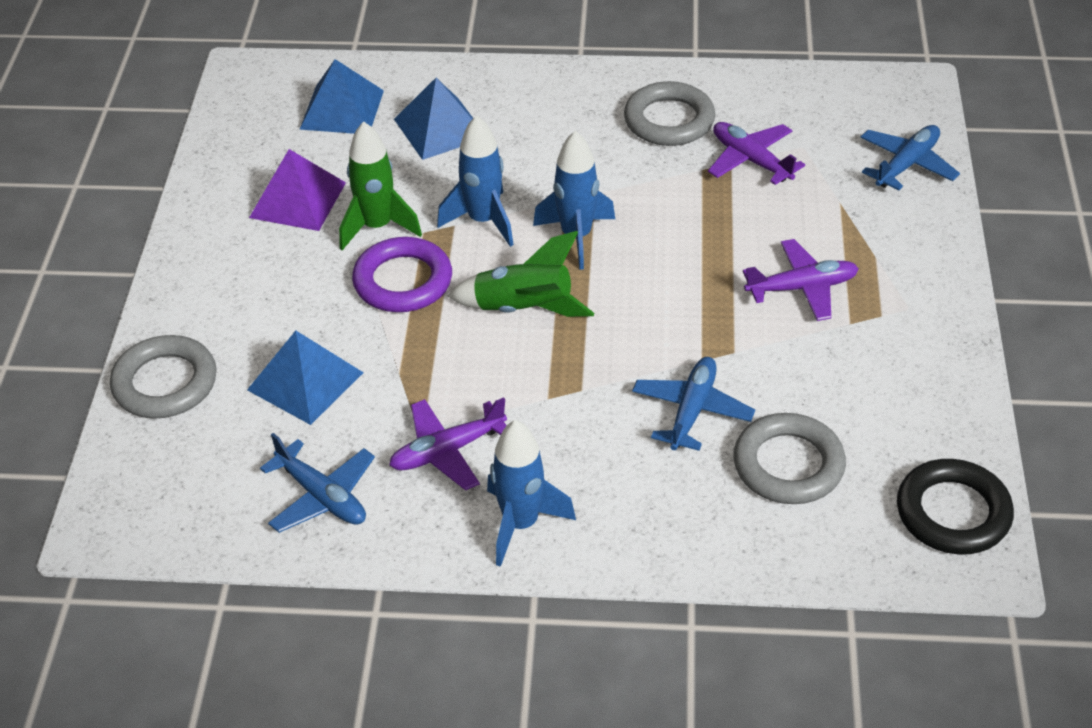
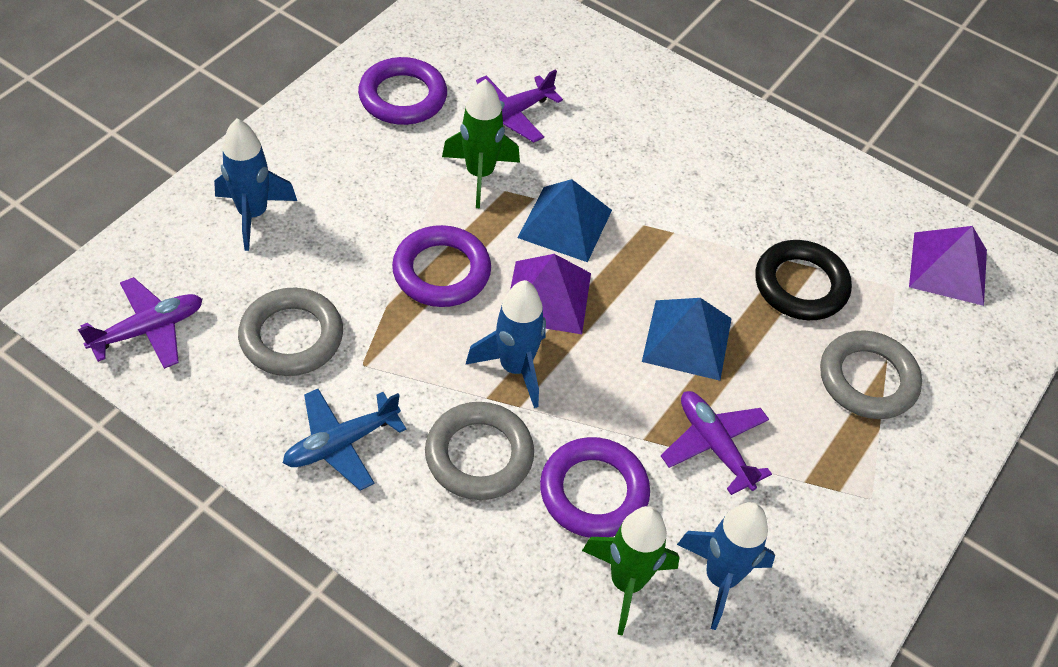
blue plane: 3 -> 1
blue pyramid: 3 -> 2
purple pyramid: 1 -> 2
purple ring: 1 -> 3

